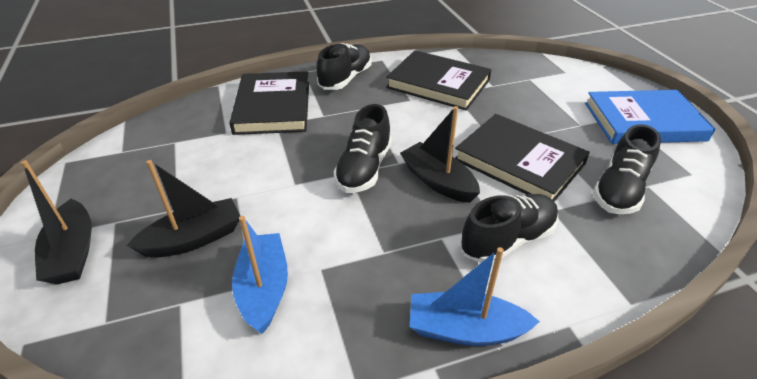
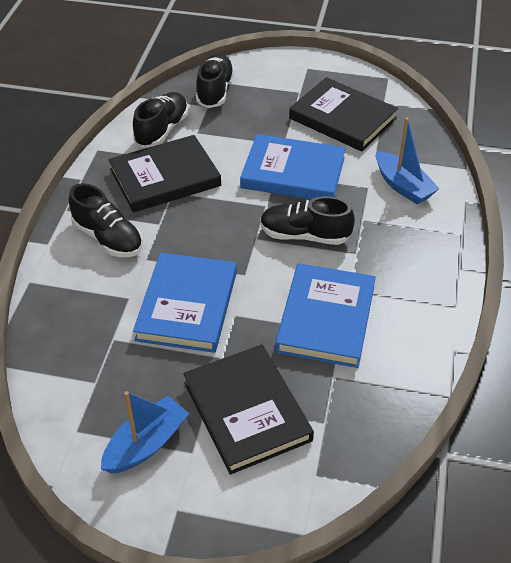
black boat: 3 -> 0
blue book: 1 -> 3

